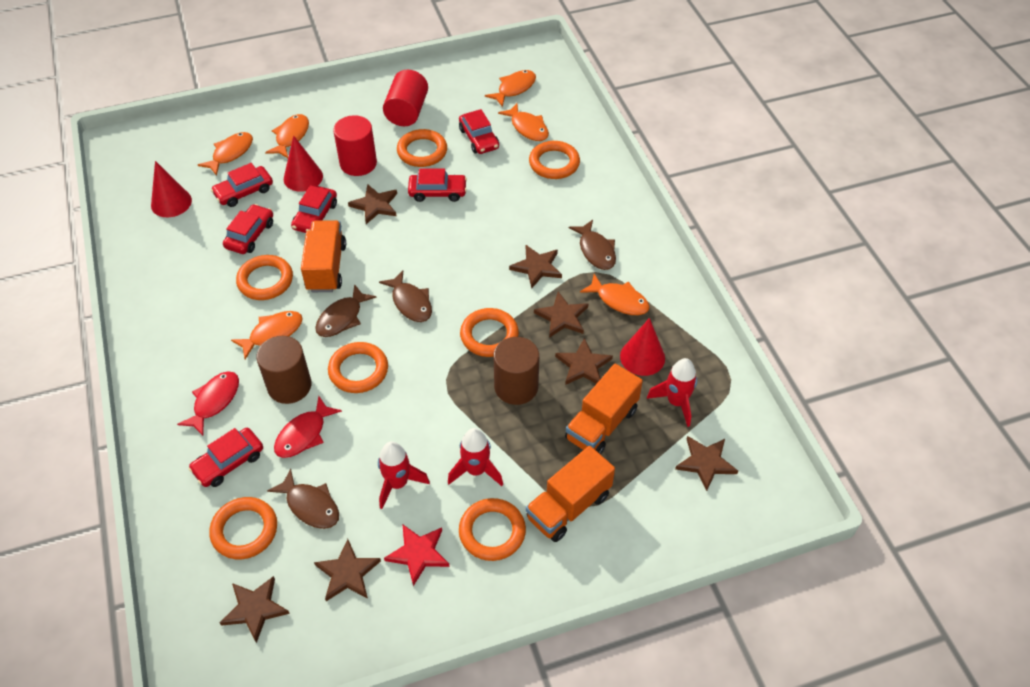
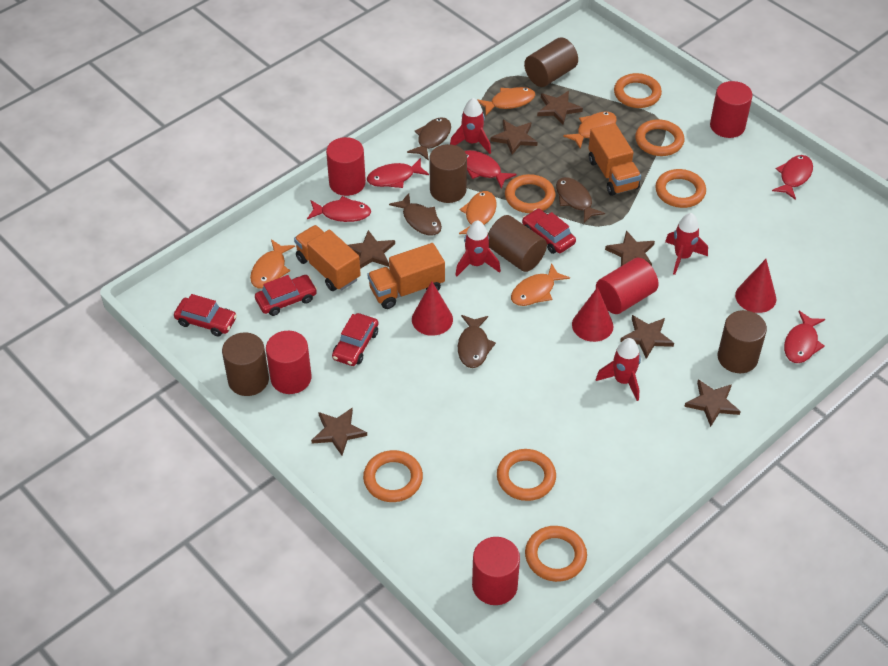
brown cylinder: 2 -> 5
orange fish: 6 -> 5
red car: 6 -> 4
red cylinder: 2 -> 5
red fish: 2 -> 5
red rocket: 3 -> 4
red star: 1 -> 0

